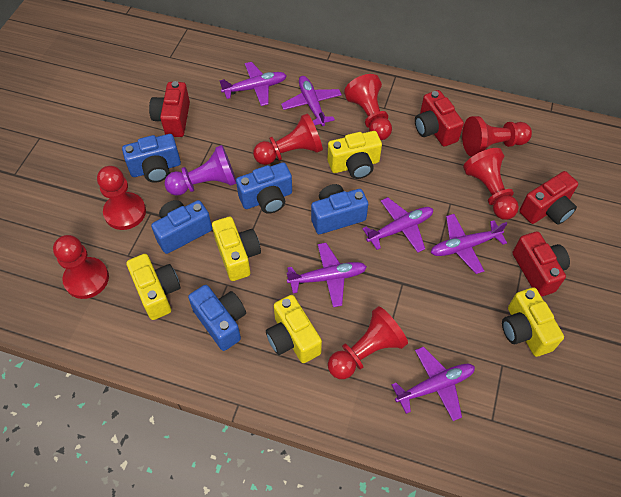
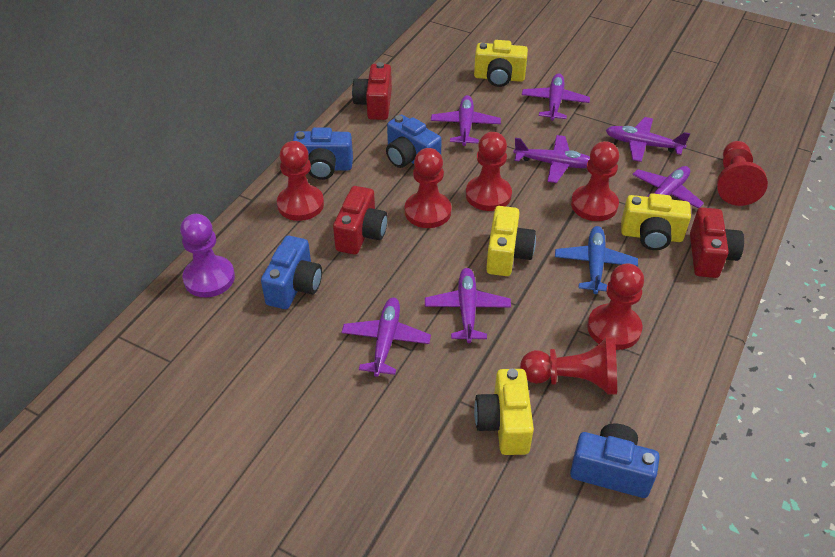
blue camera: 5 -> 4
blue plane: 0 -> 1
purple plane: 6 -> 7
red camera: 4 -> 3
yellow camera: 5 -> 4

